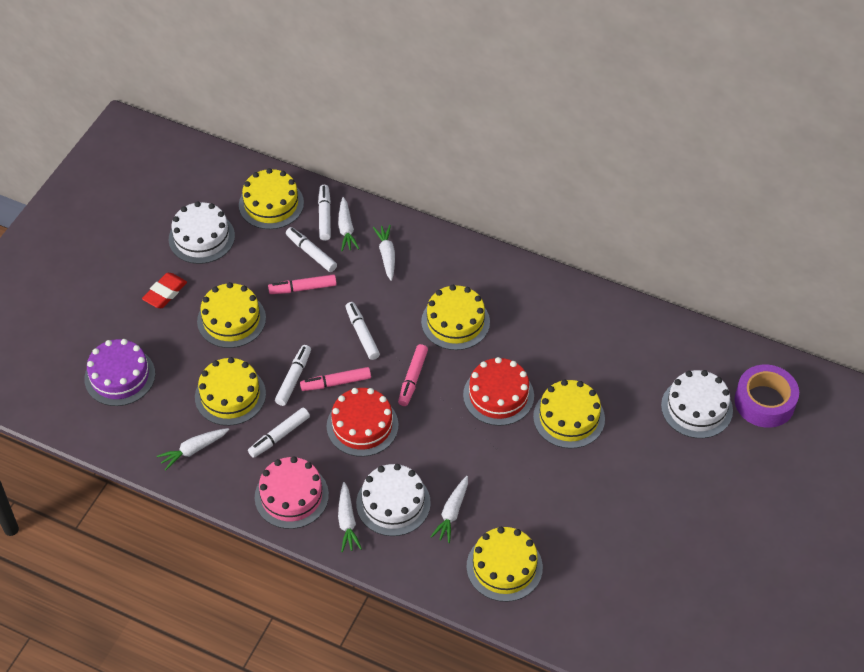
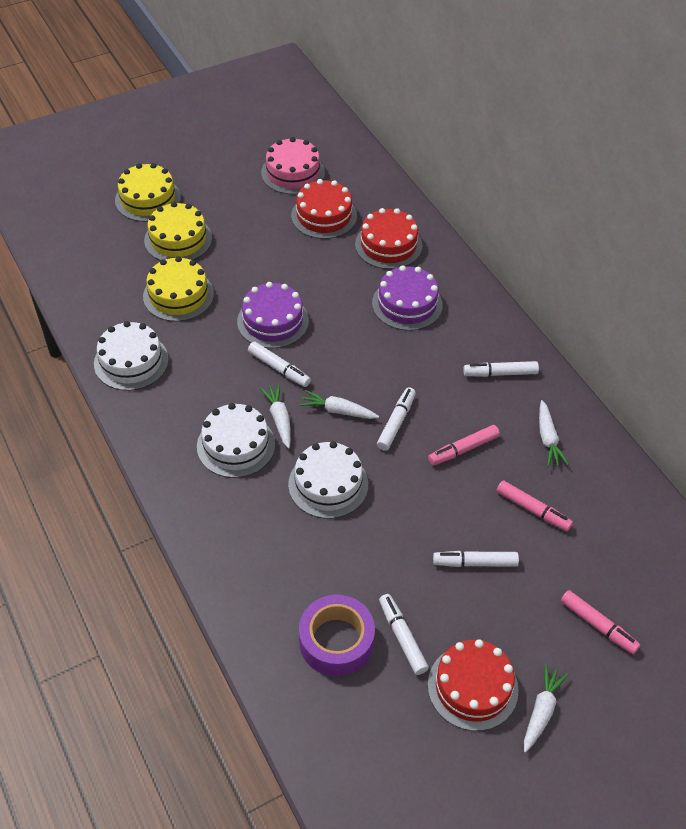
purple cake: 1 -> 2
red cake: 2 -> 3
red eraser: 1 -> 0
white carrot: 5 -> 4
yellow cake: 6 -> 3

